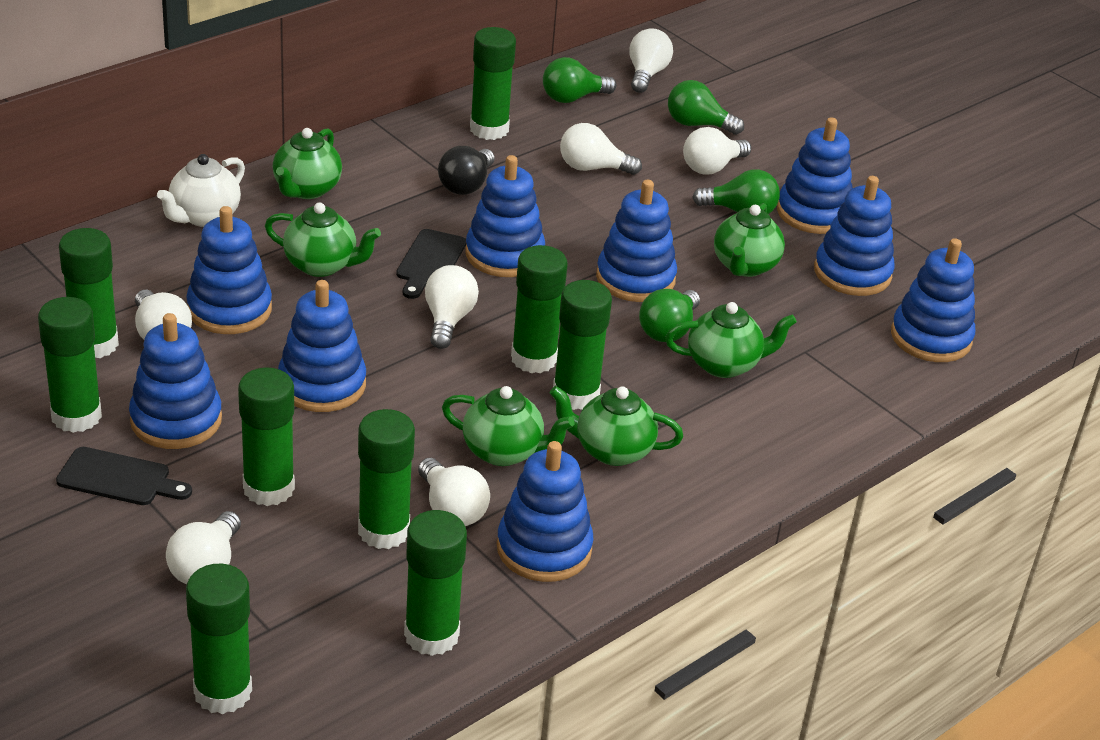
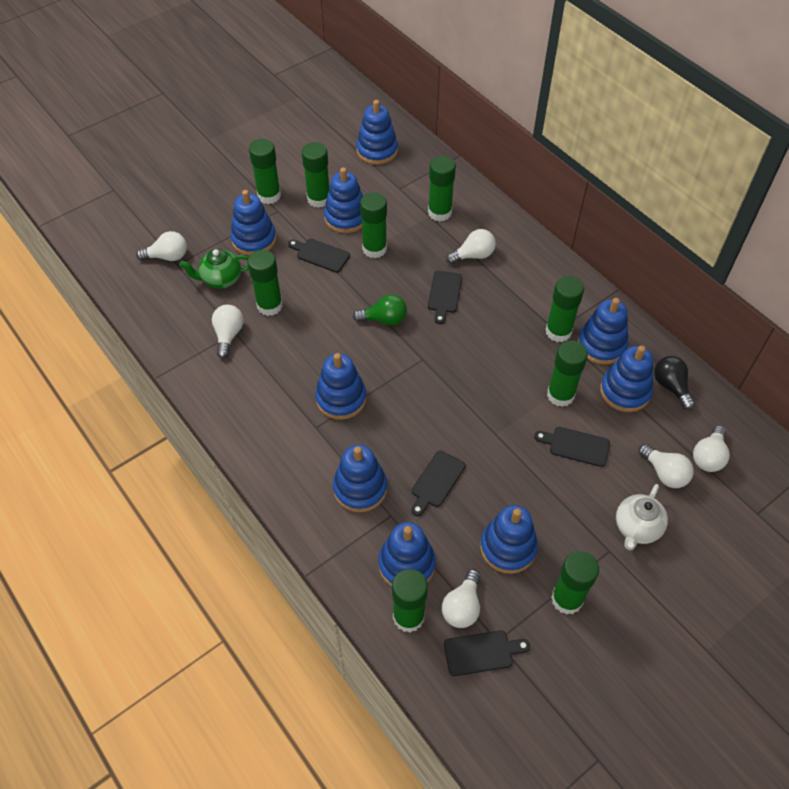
black cutting board: 2 -> 5
green light bulb: 4 -> 1
green teapot: 6 -> 1
white light bulb: 7 -> 6

